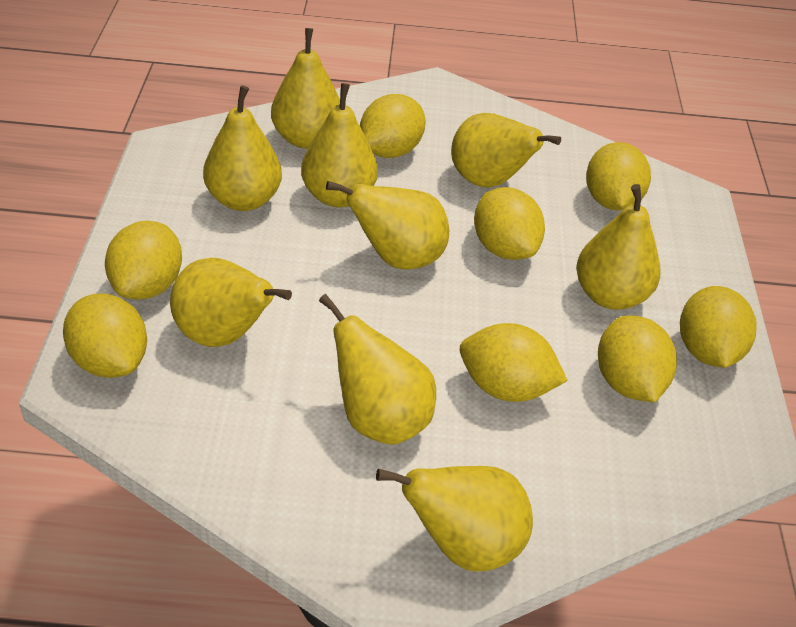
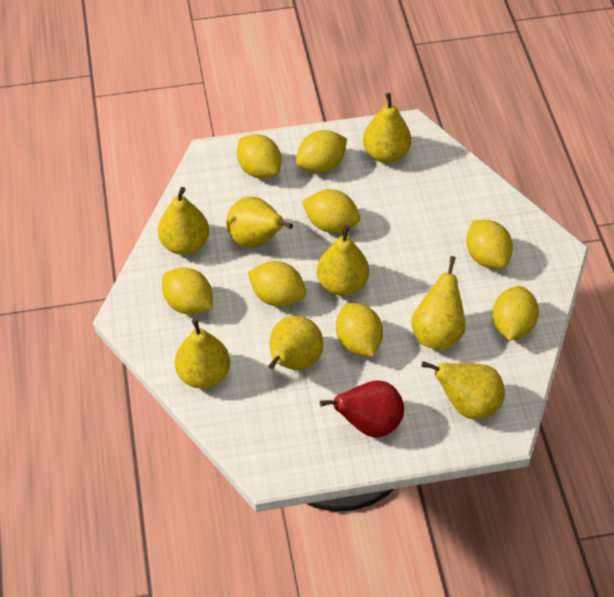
red pear: 0 -> 1
yellow pear: 9 -> 8

